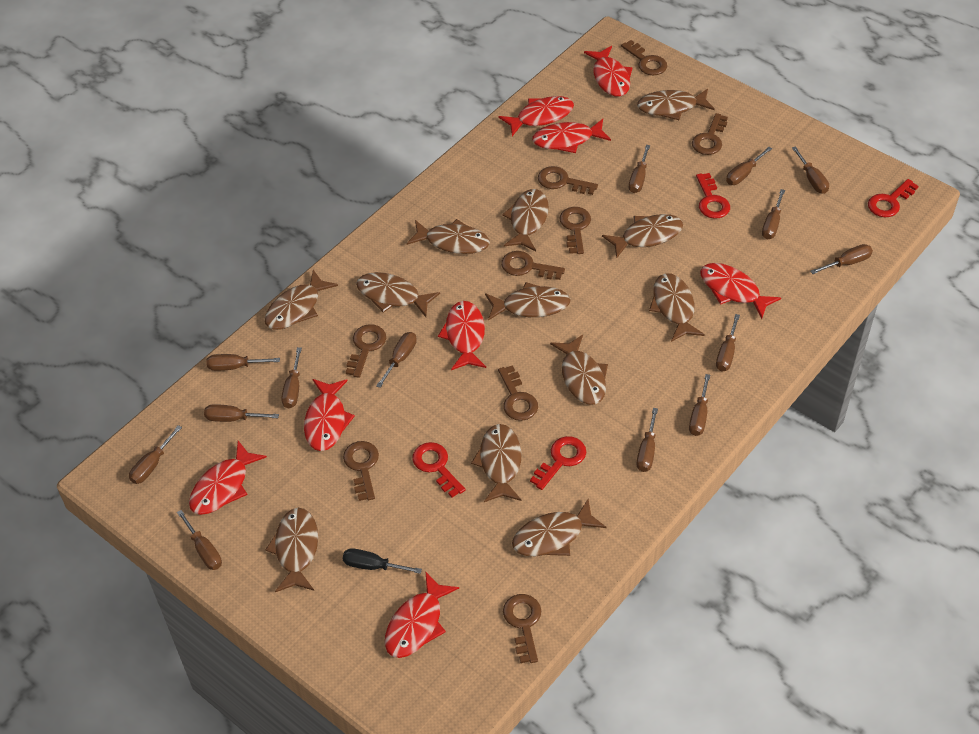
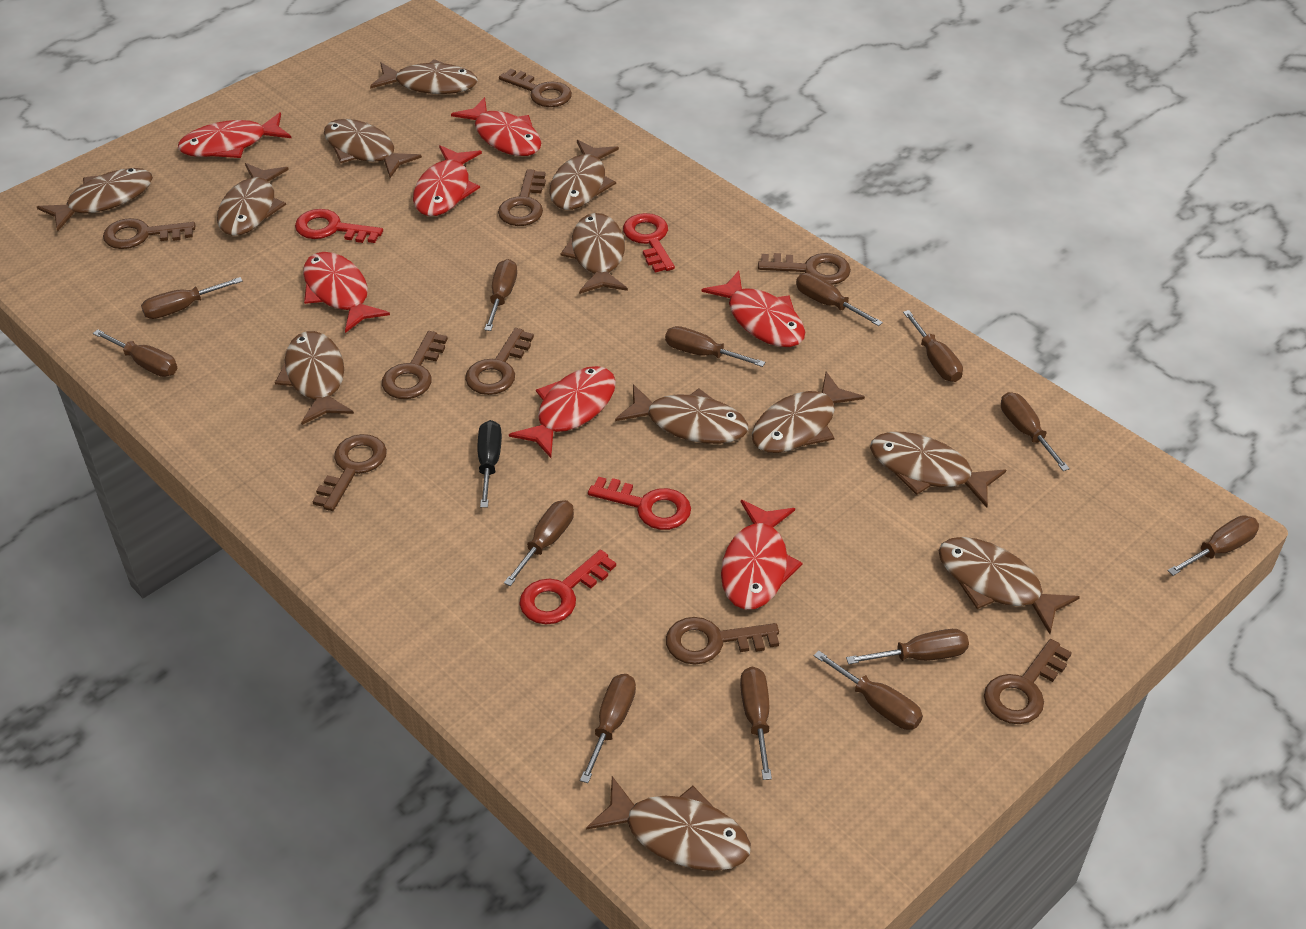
brown screwdriver: 14 -> 13
red fish: 8 -> 7

